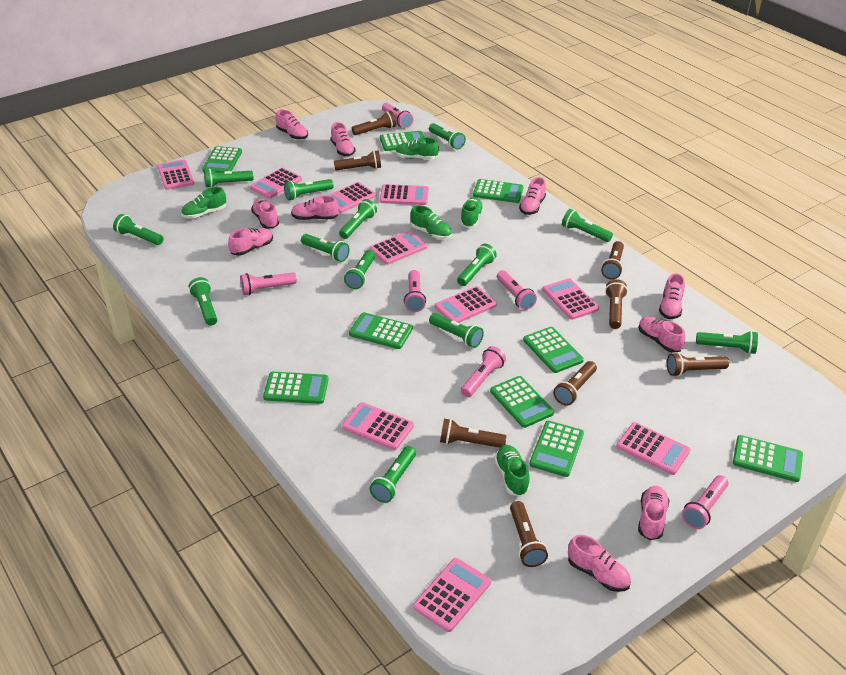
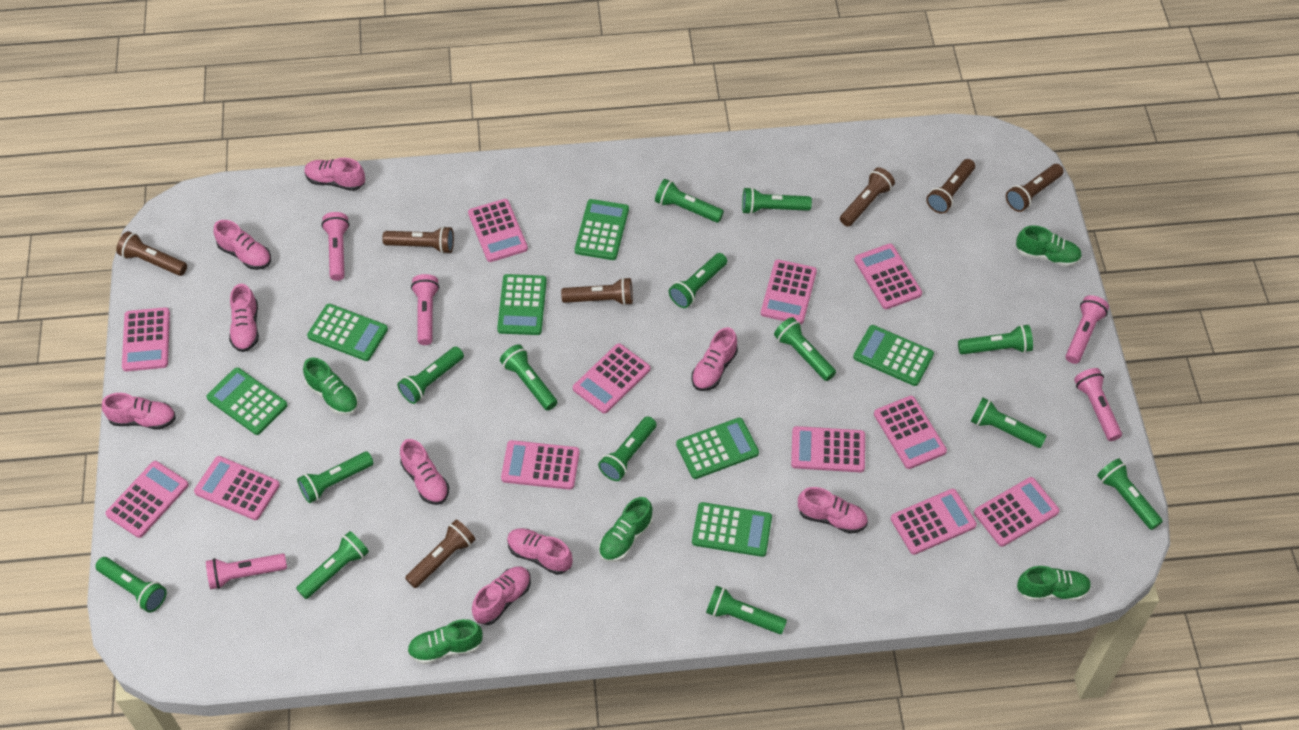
brown flashlight: 8 -> 7
green calculator: 9 -> 7
green flashlight: 13 -> 14
pink calculator: 10 -> 12
pink flashlight: 6 -> 5
pink shoe: 10 -> 9

